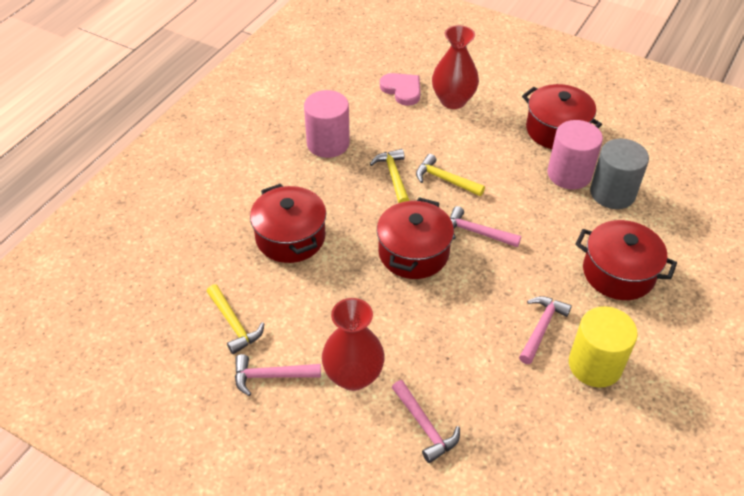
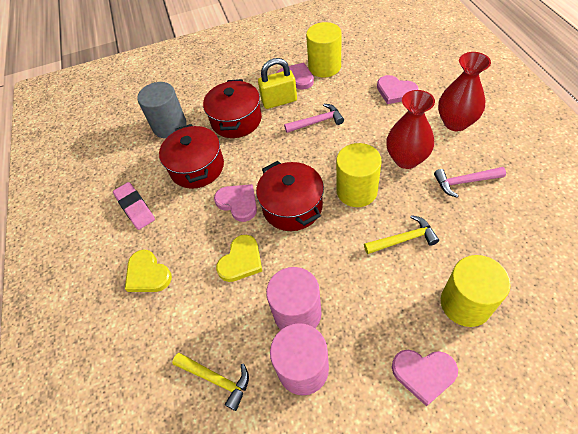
pink eraser: 0 -> 1
pink hammer: 4 -> 2
pink heart: 1 -> 4
red pot: 4 -> 3
yellow cylinder: 1 -> 3
yellow hammer: 3 -> 2
yellow heart: 0 -> 2
yellow padlock: 0 -> 1

